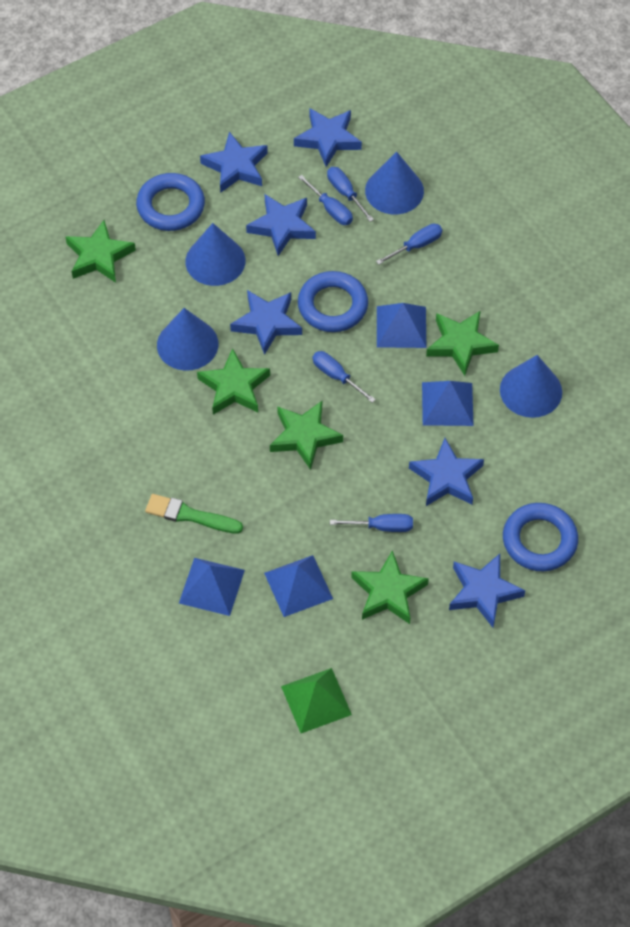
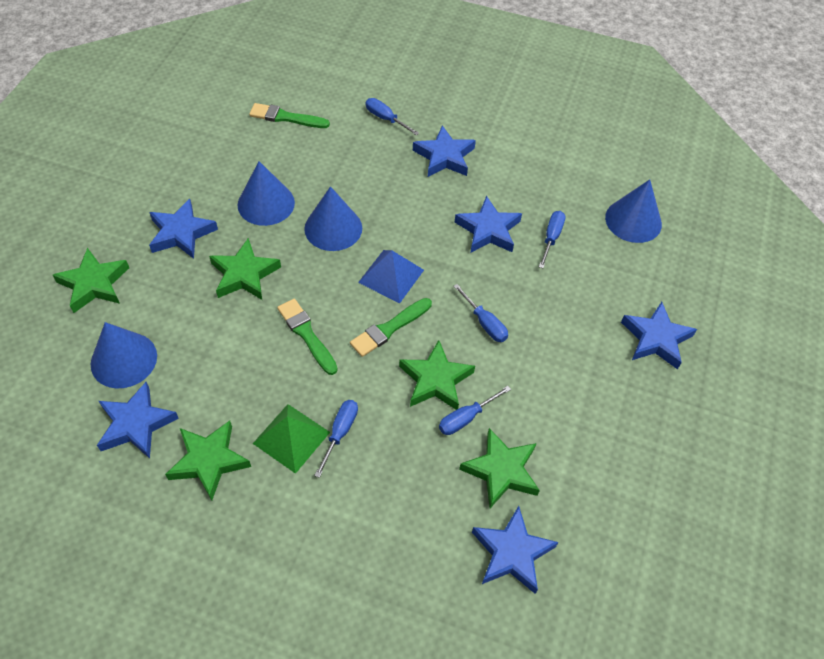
blue pyramid: 4 -> 1
blue ring: 3 -> 0
green brush: 1 -> 3

